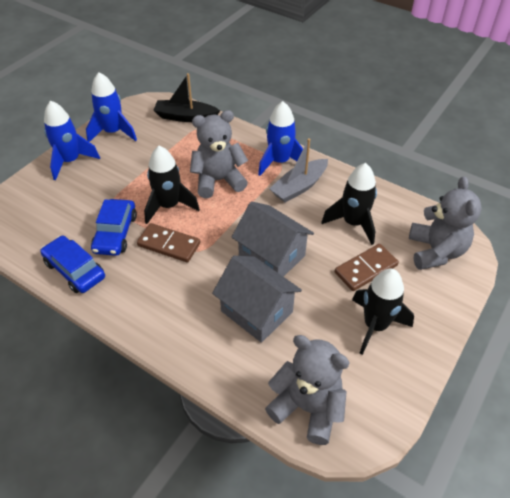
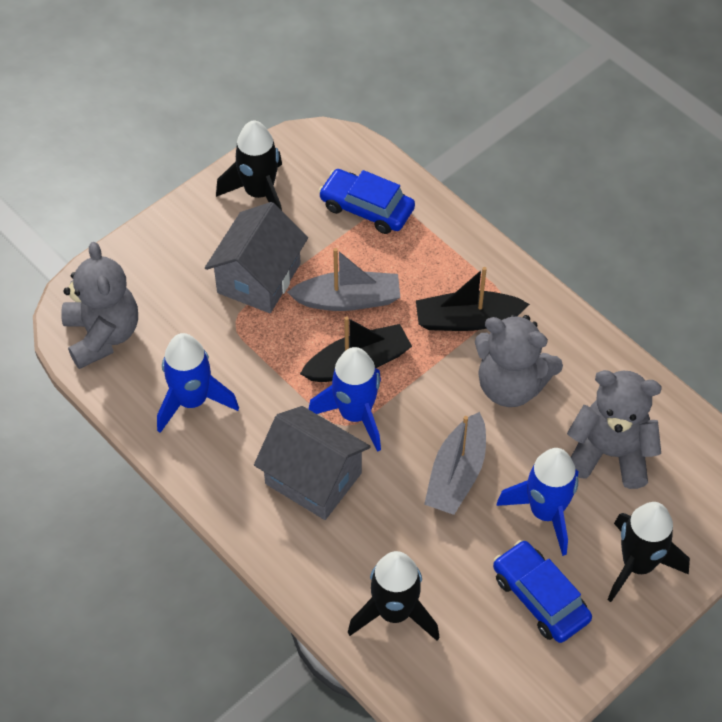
black boat: 1 -> 2
brown domino: 2 -> 0
grey boat: 1 -> 2

